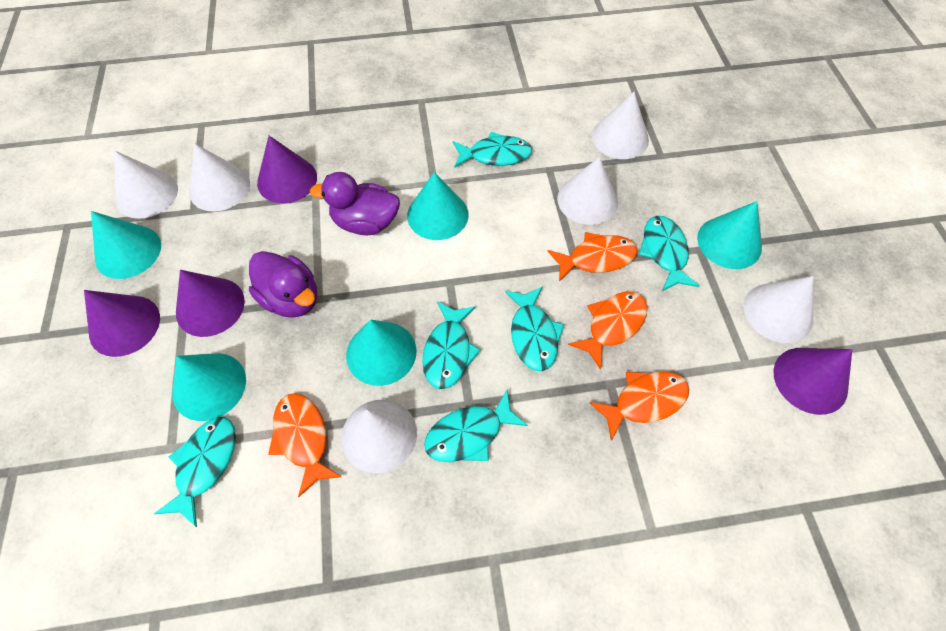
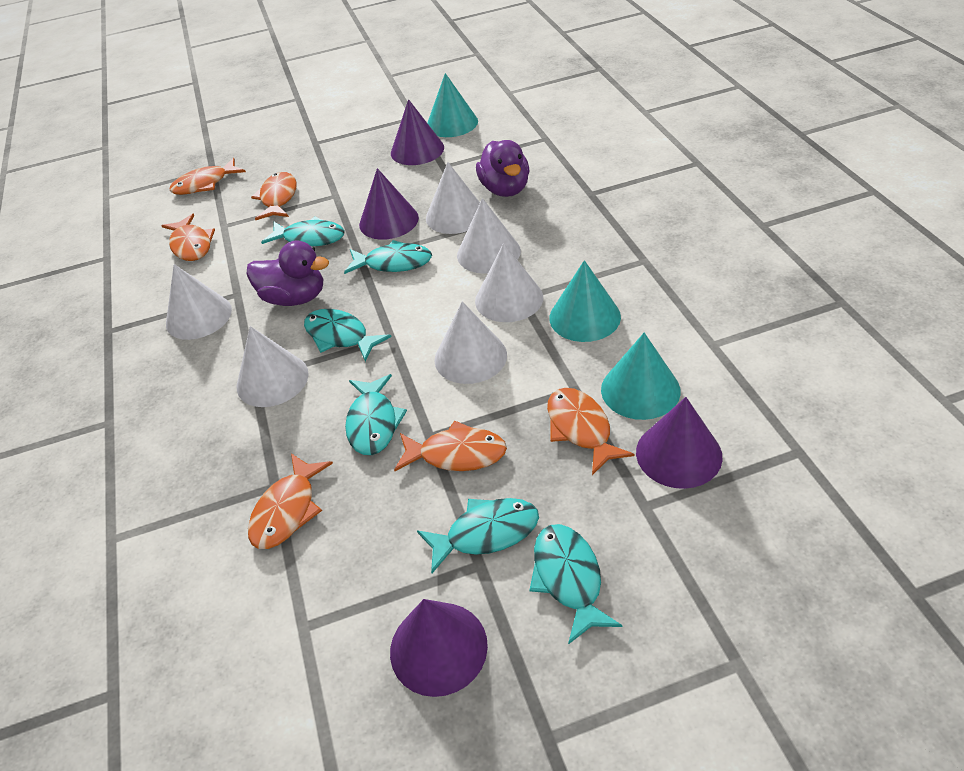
orange fish: 4 -> 6
turquoise cone: 5 -> 3

